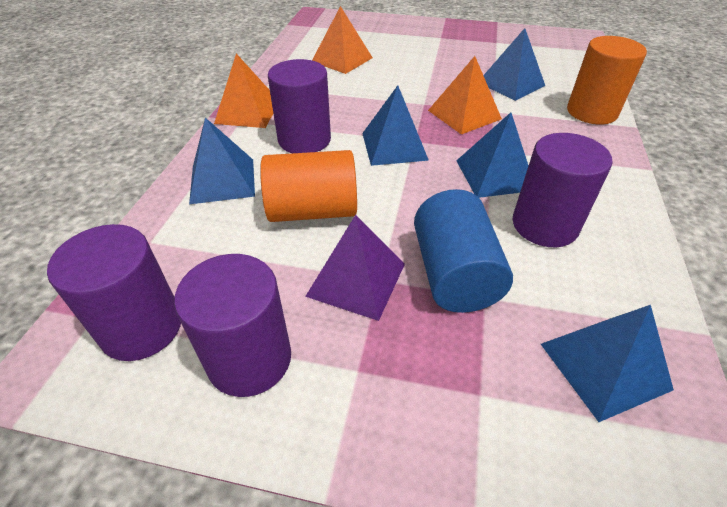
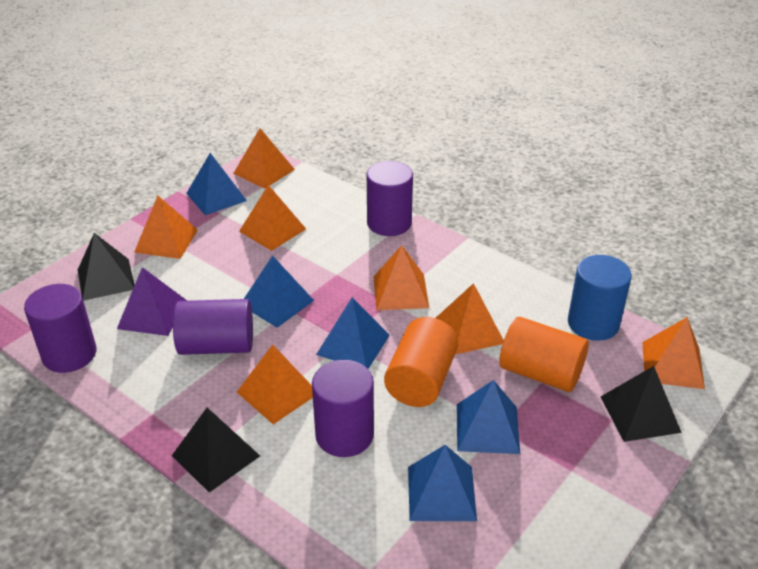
black pyramid: 0 -> 3
orange pyramid: 3 -> 7

